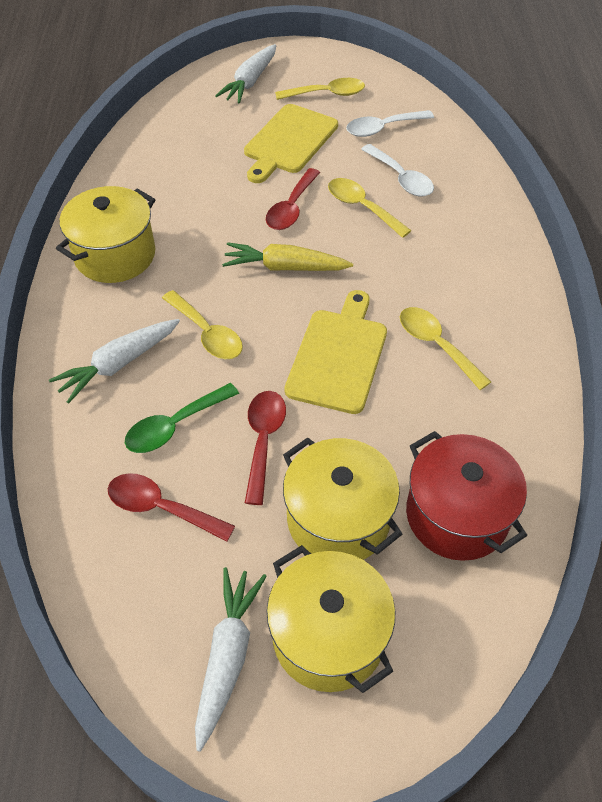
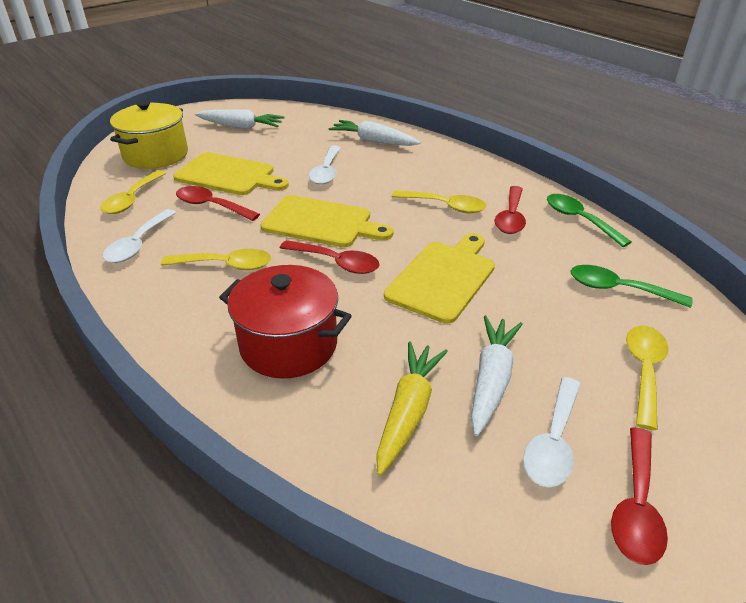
green spoon: 1 -> 2
red spoon: 3 -> 4
white spoon: 2 -> 3
yellow cutting board: 2 -> 3
yellow pot: 3 -> 1

